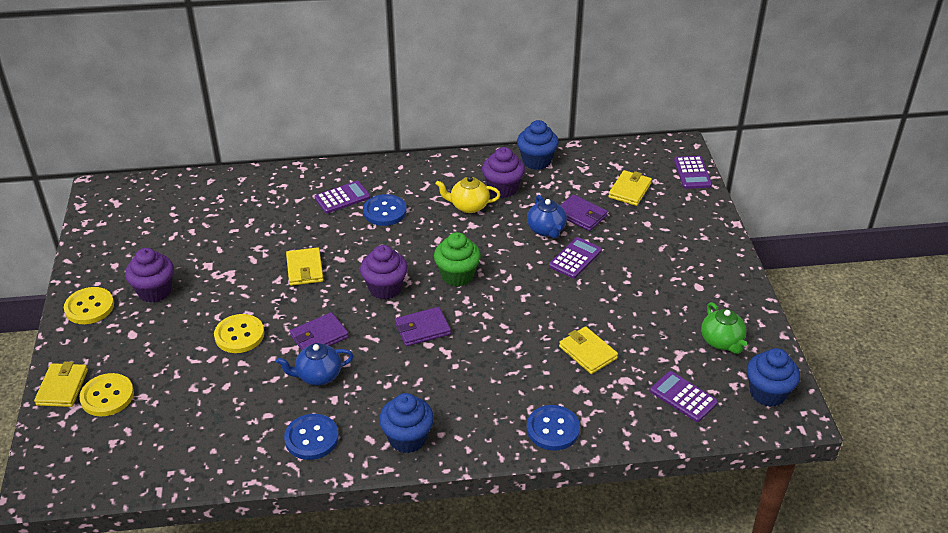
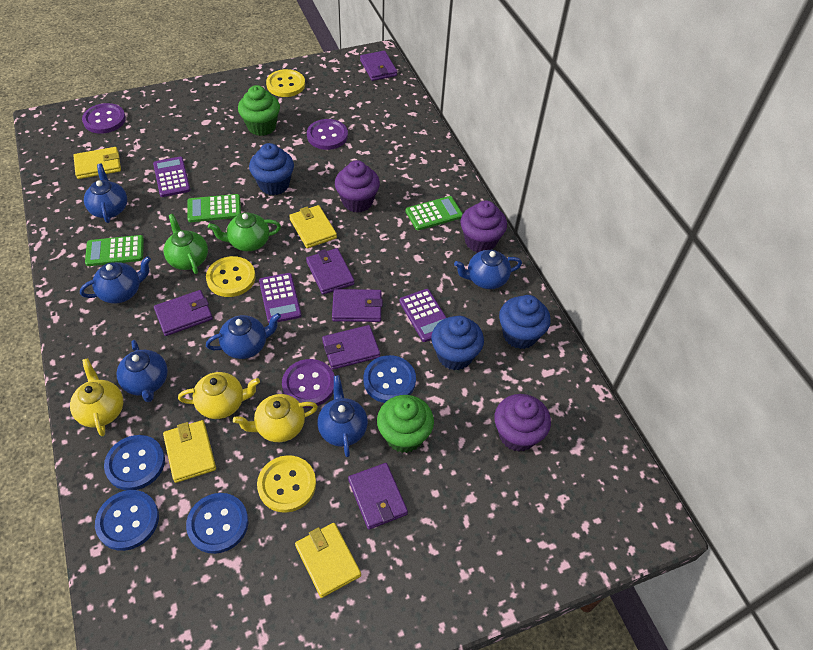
blue button: 3 -> 4
blue teapot: 2 -> 6
green calculator: 0 -> 3
green cupcake: 1 -> 2
green teapot: 1 -> 2
purple button: 0 -> 3
purple calculator: 4 -> 3
purple wallet: 3 -> 6
yellow teapot: 1 -> 3

